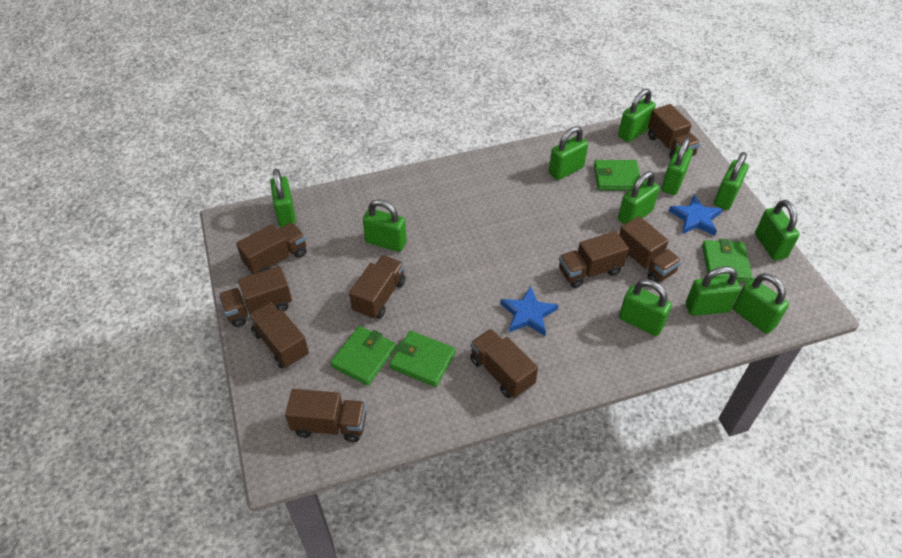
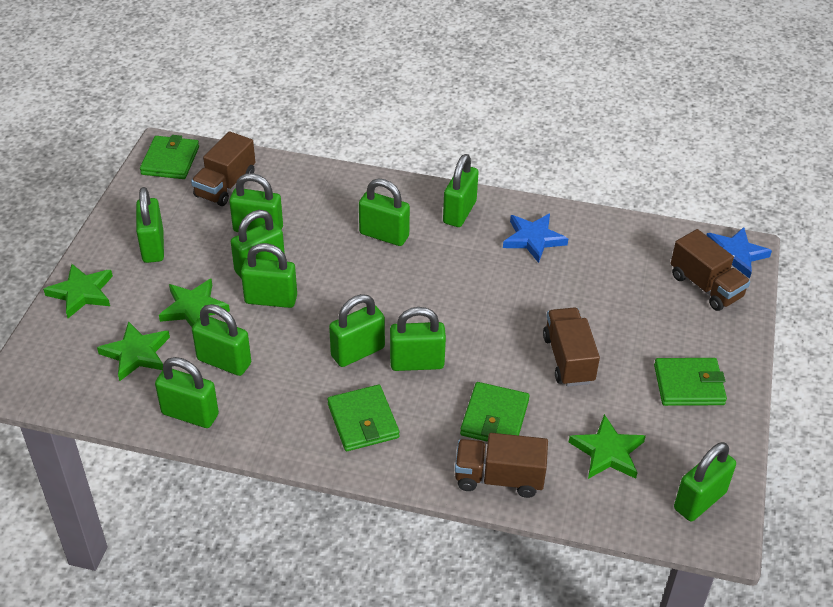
brown truck: 9 -> 4
green star: 0 -> 4

